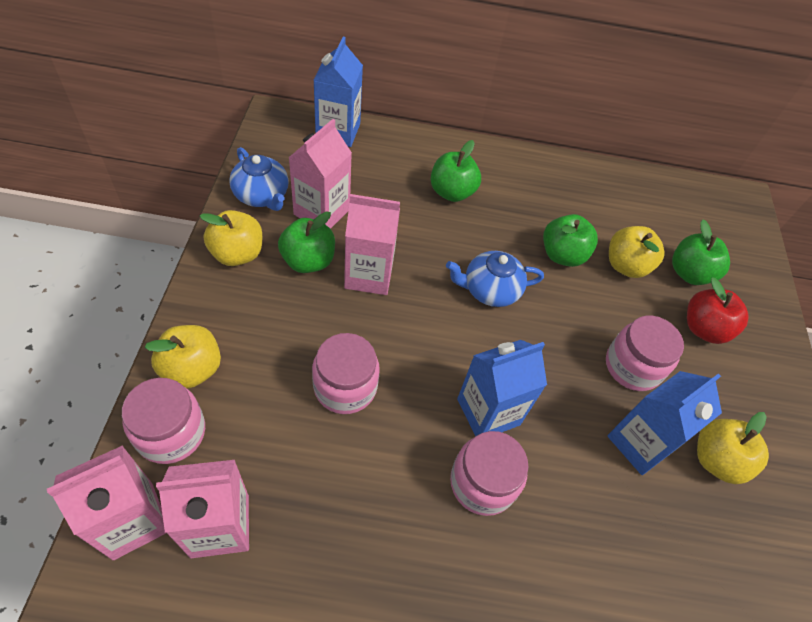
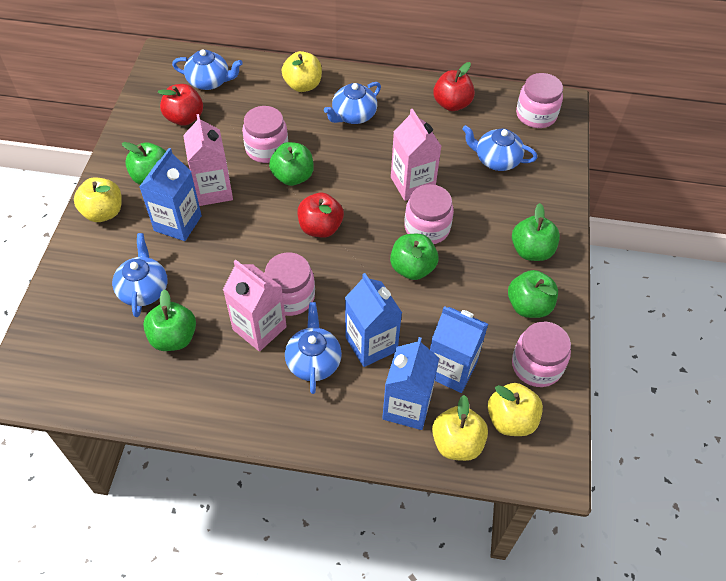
blue carton: 3 -> 4
blue teapot: 2 -> 5
green apple: 4 -> 6
pink carton: 4 -> 3
pink jar: 4 -> 5
red apple: 1 -> 3

